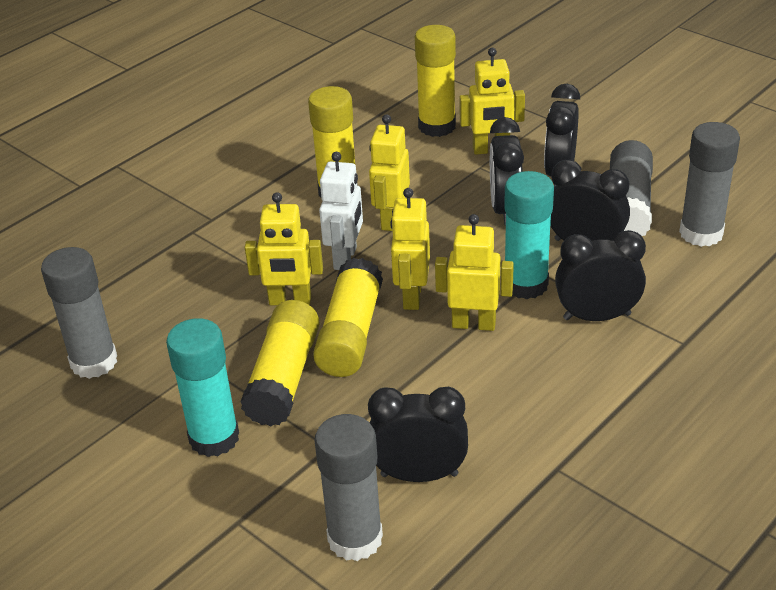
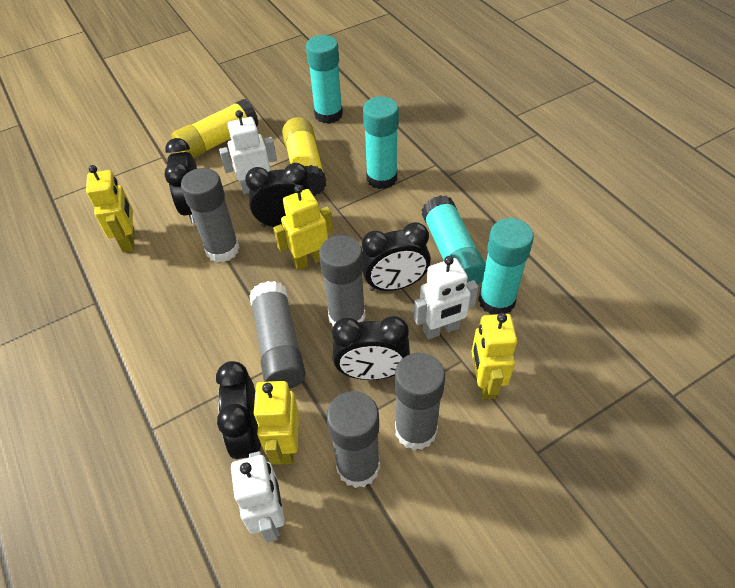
grey glue stick: 4 -> 5
turquoise glue stick: 2 -> 4
white robot: 1 -> 3
yellow glue stick: 4 -> 2
yellow robot: 5 -> 4

